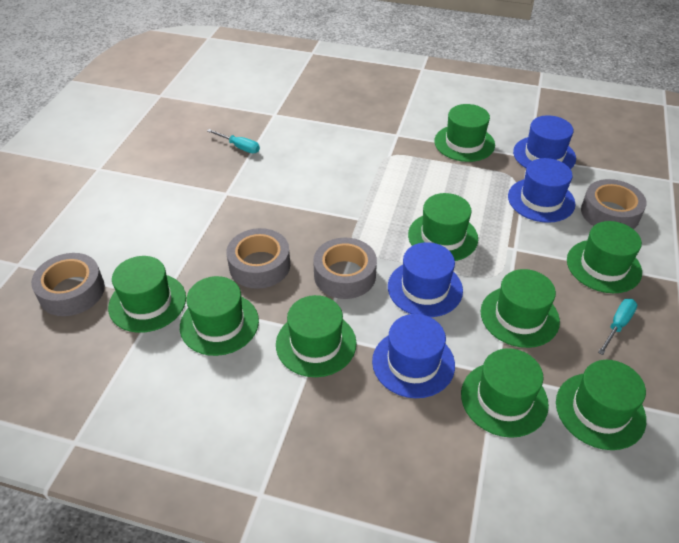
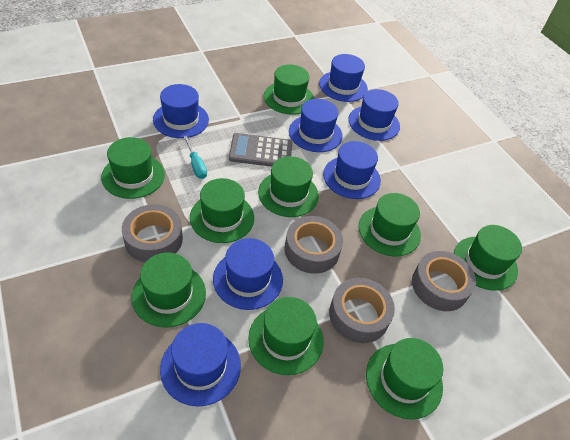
blue hat: 4 -> 7
grey calculator: 0 -> 1
turquoise screwdriver: 2 -> 1

